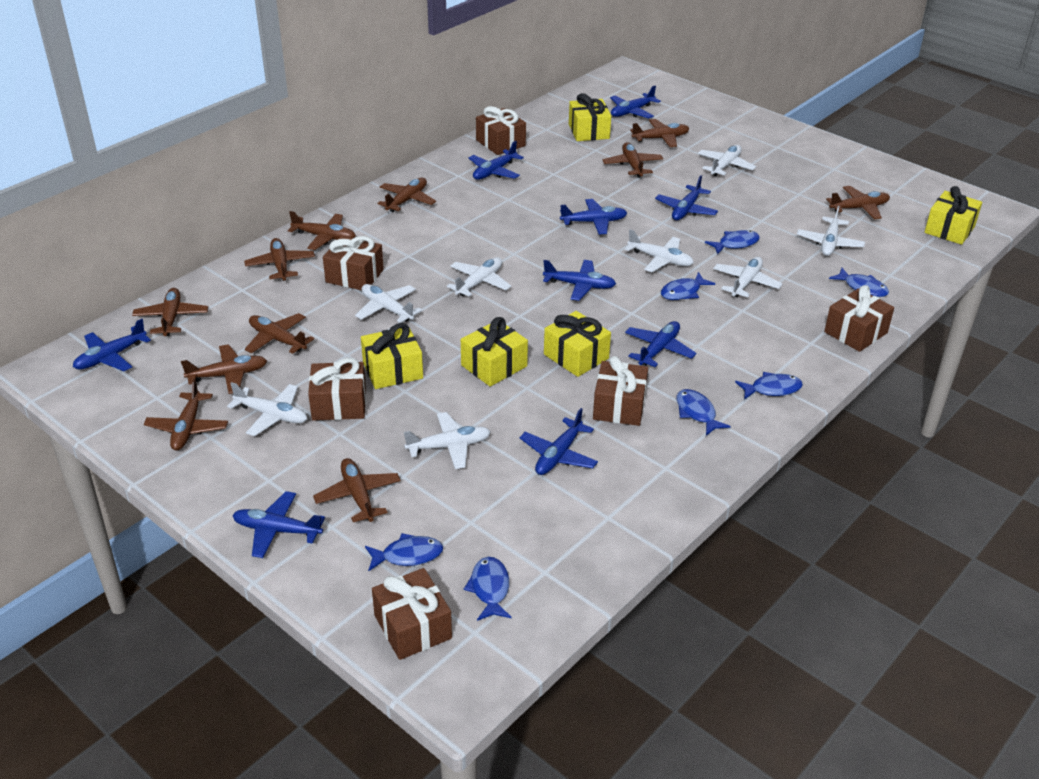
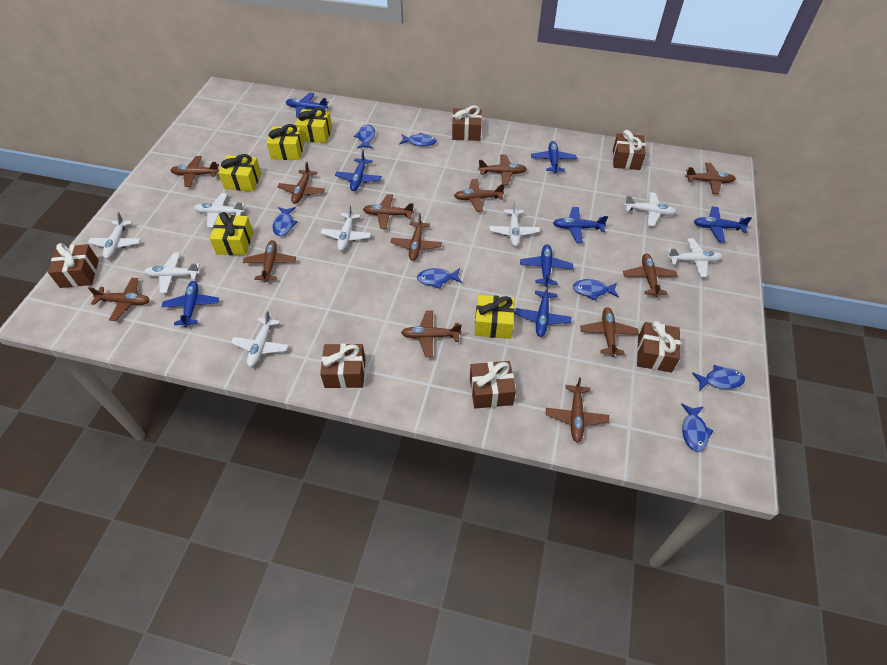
blue plane: 9 -> 8
brown plane: 11 -> 13

